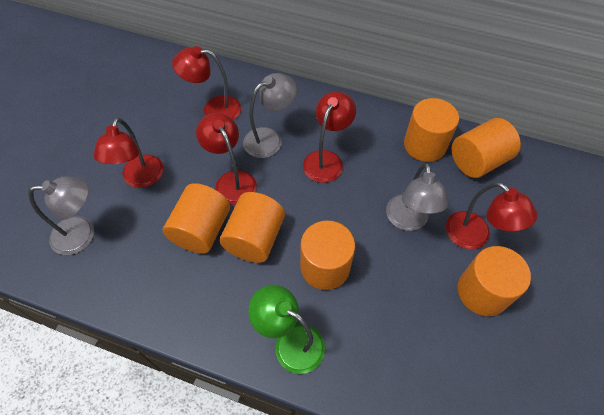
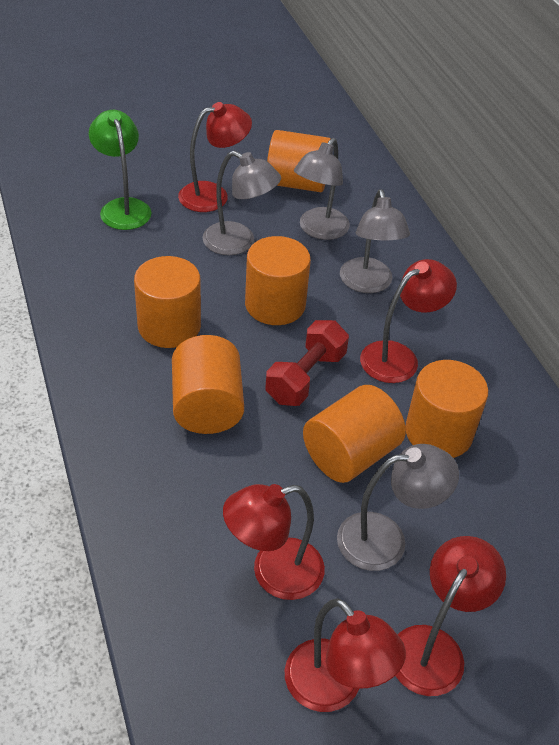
grey lamp: 3 -> 4
red dumbbell: 0 -> 1

